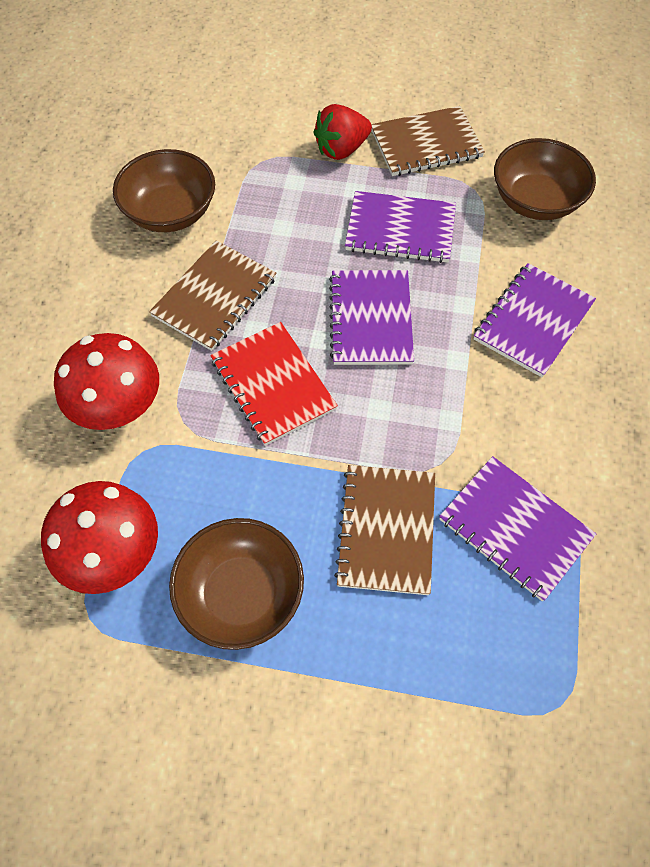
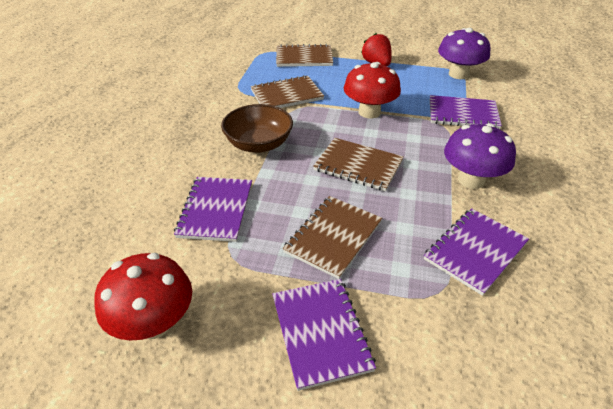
brown bowl: 3 -> 1
brown notebook: 3 -> 4
purple mushroom: 0 -> 2
red notebook: 1 -> 0

